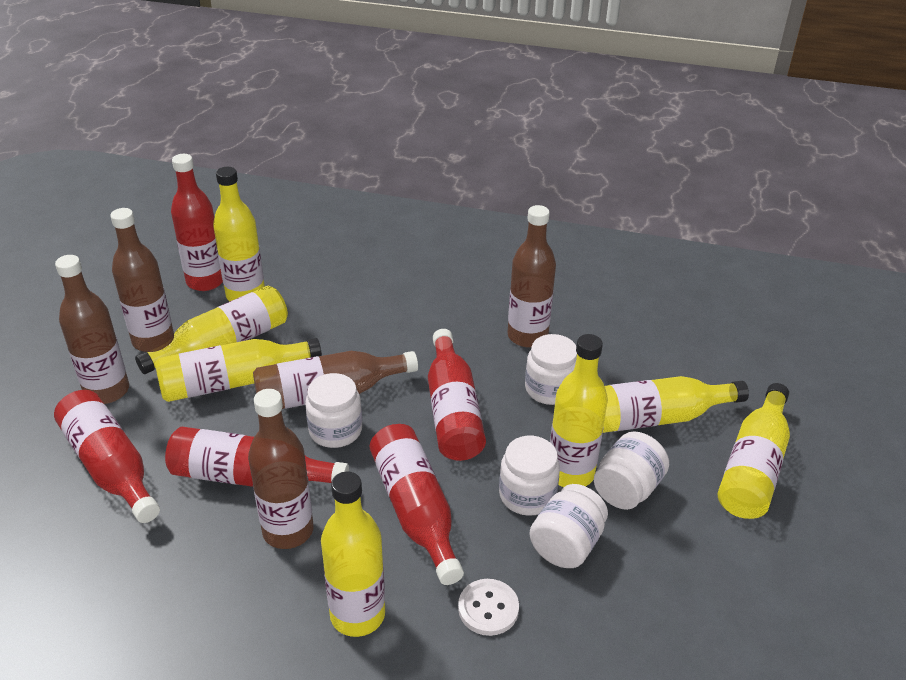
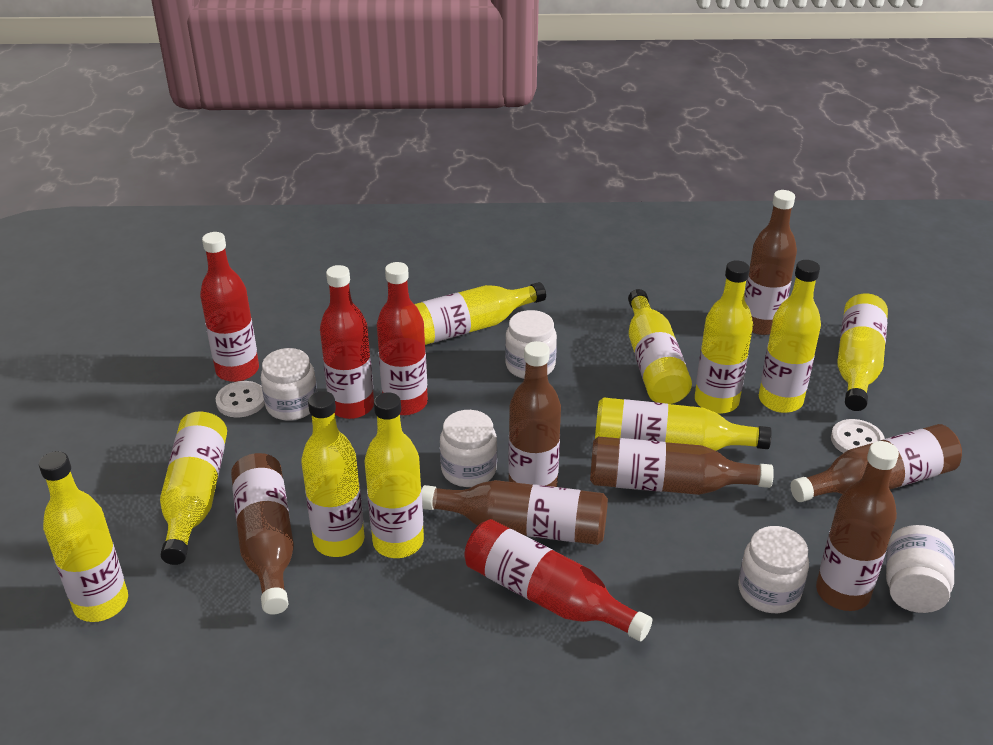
brown bottle: 5 -> 7
red bottle: 5 -> 4
white button: 1 -> 2
yellow bottle: 7 -> 10

